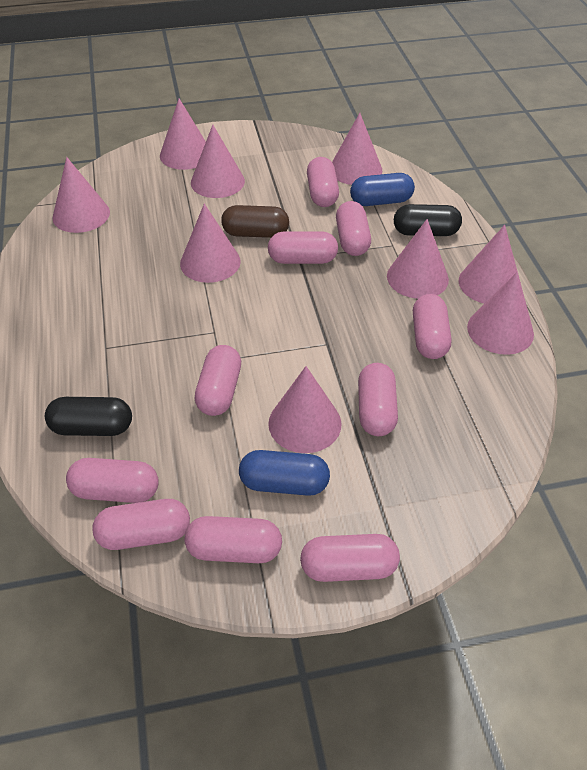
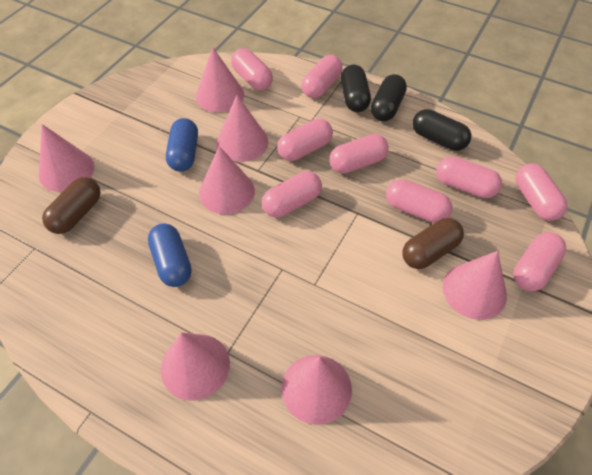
black capsule: 2 -> 3
brown capsule: 1 -> 2
pink capsule: 10 -> 9
pink cone: 9 -> 7

